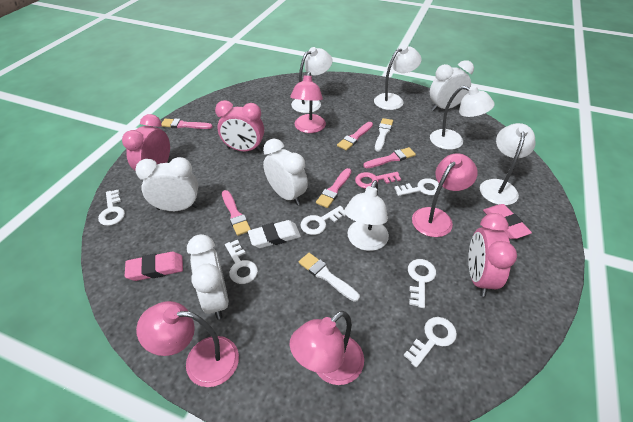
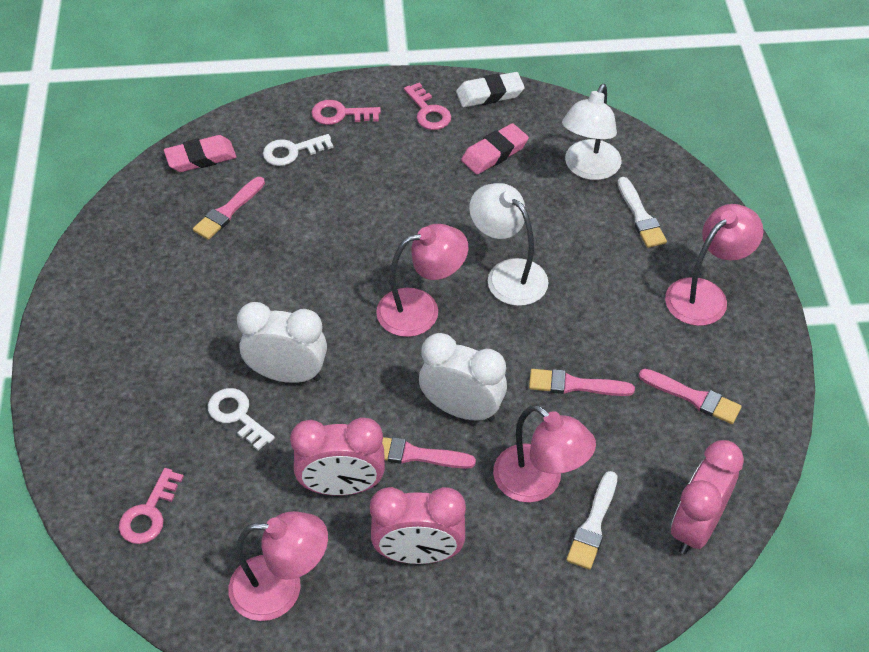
pink brush: 5 -> 4
pink key: 1 -> 3
white clock: 4 -> 2
white key: 6 -> 2
white lamp: 5 -> 2

